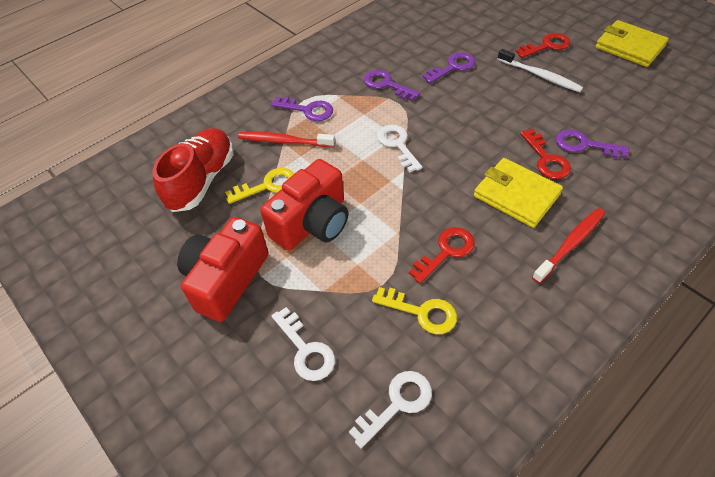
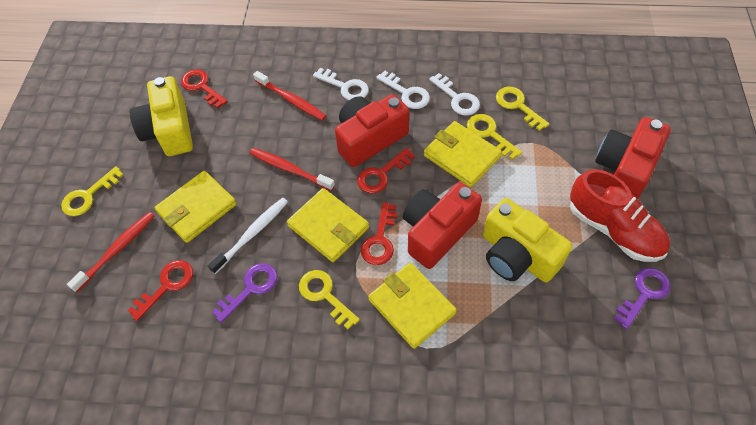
purple key: 4 -> 2
red camera: 2 -> 3
red key: 3 -> 4
red toothbrush: 2 -> 3
yellow camera: 0 -> 2
yellow key: 2 -> 4
yellow wallet: 2 -> 4

